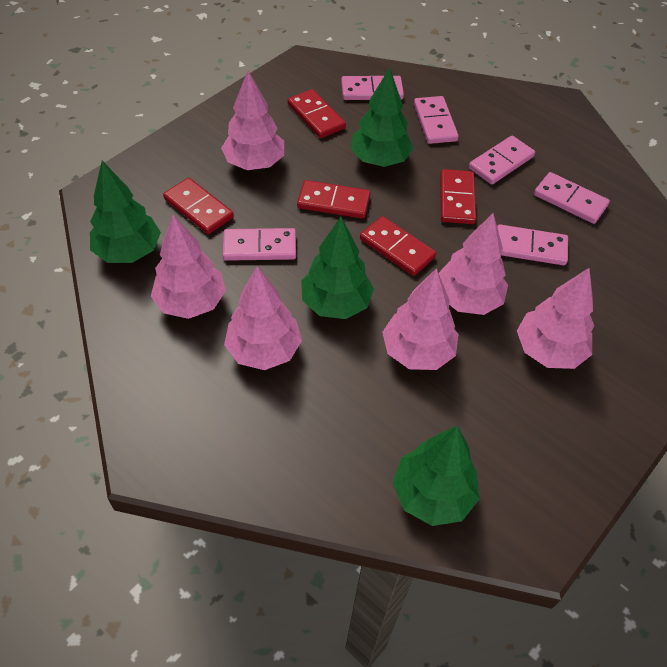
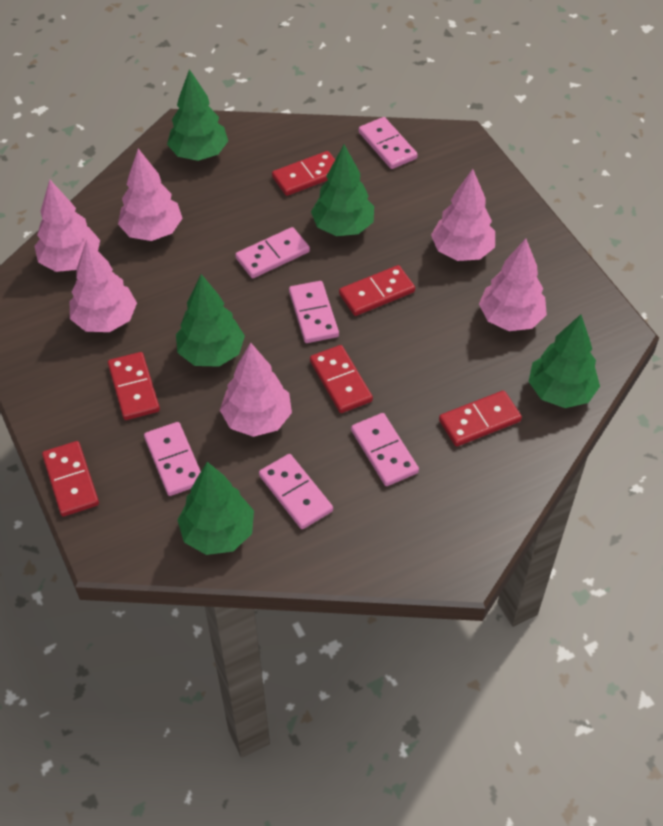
green tree: 4 -> 5
red domino: 5 -> 6

